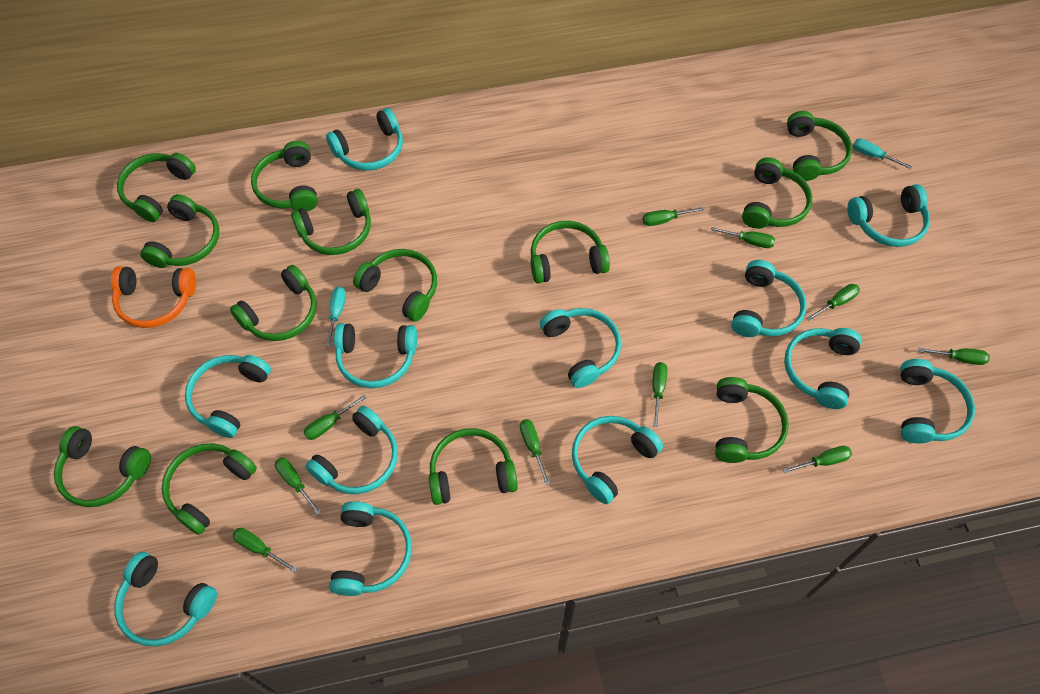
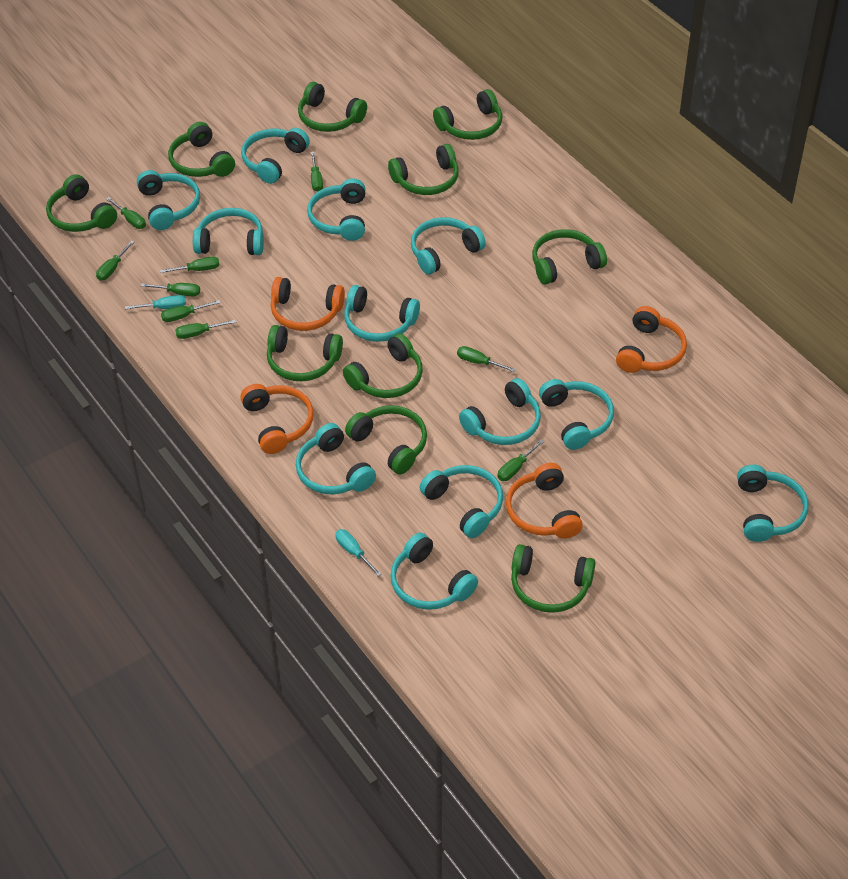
green headphones: 13 -> 10
green screwdriver: 10 -> 9
orange headphones: 1 -> 4

